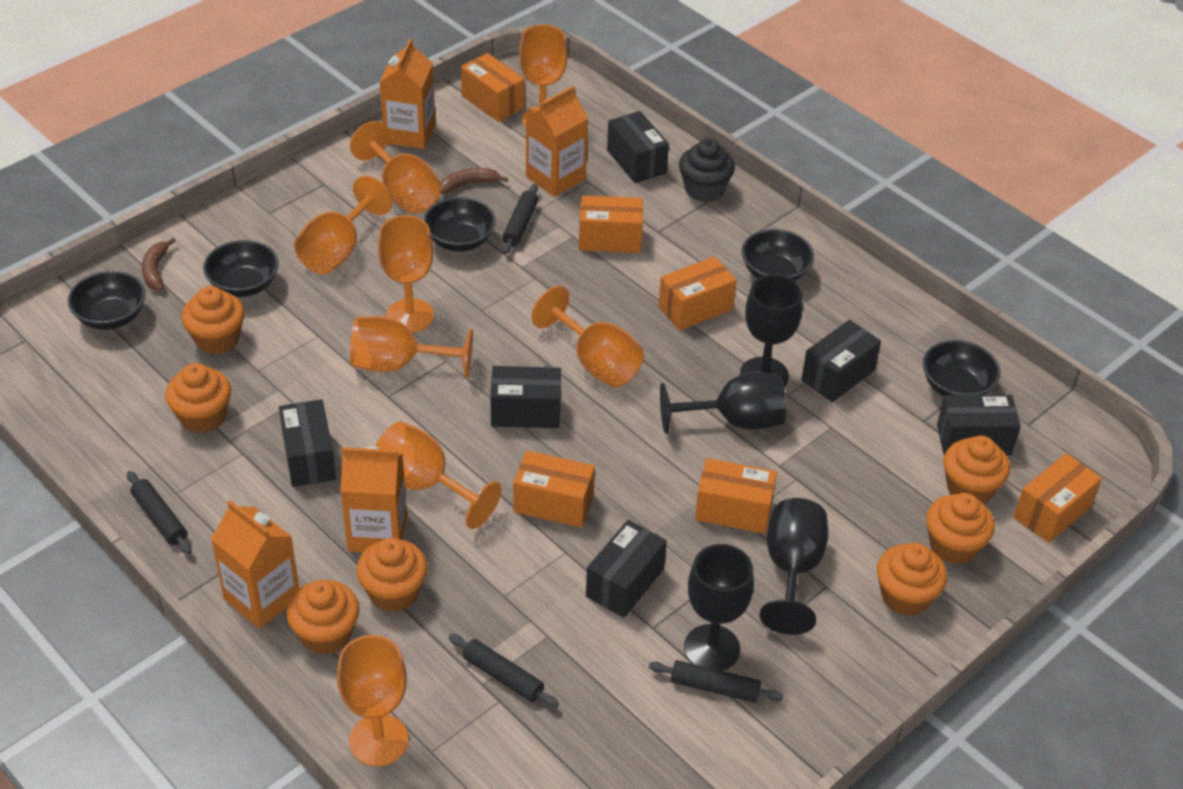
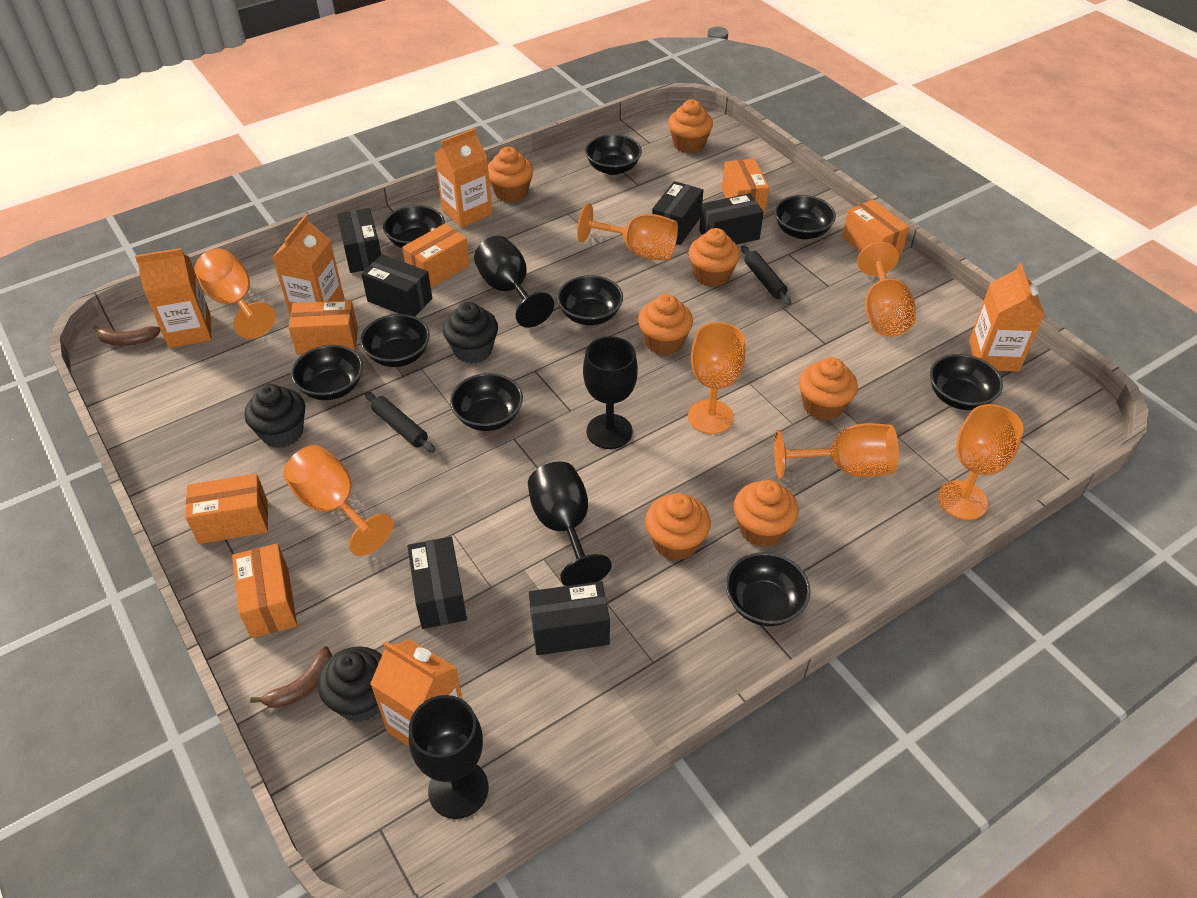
black bowl: 5 -> 9
black cupcake: 1 -> 3
black rolling pin: 4 -> 2
orange carton: 4 -> 5
orange goblet: 8 -> 7

